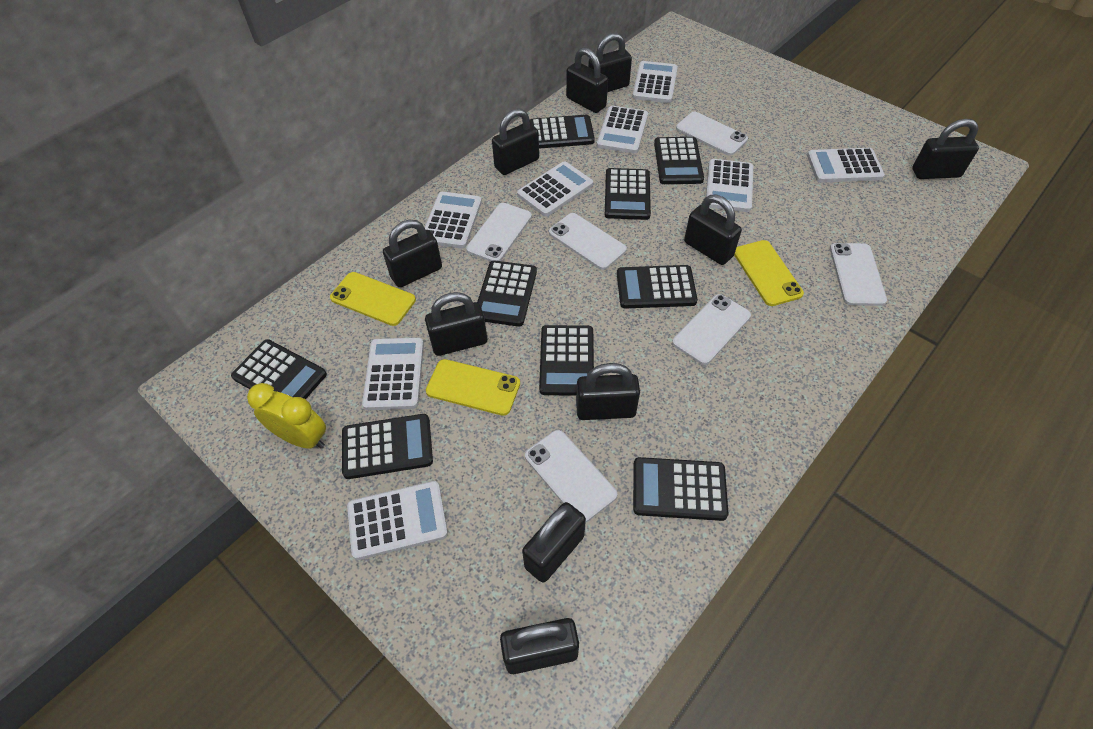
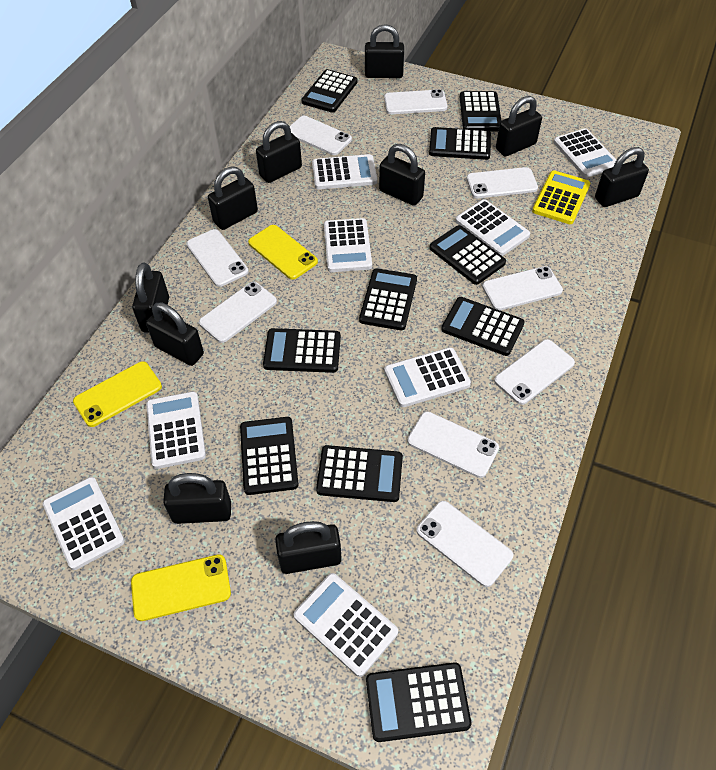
black calculator: 9 -> 10
white phone: 6 -> 9
yellow calculator: 0 -> 1
yellow clock: 1 -> 0

